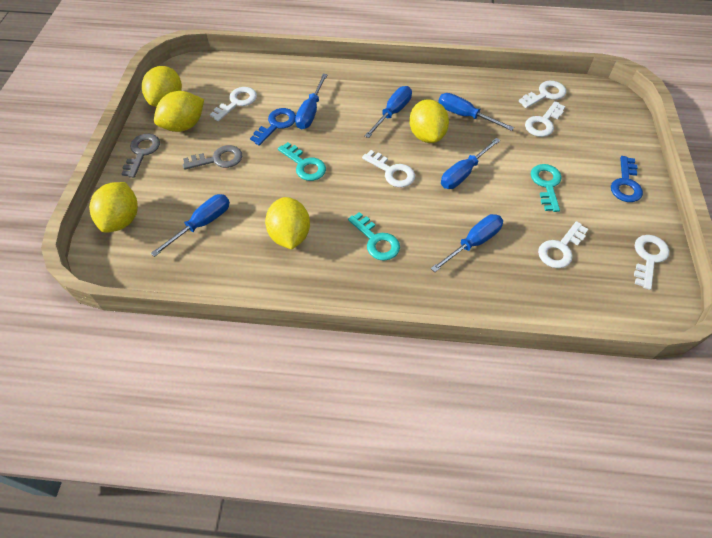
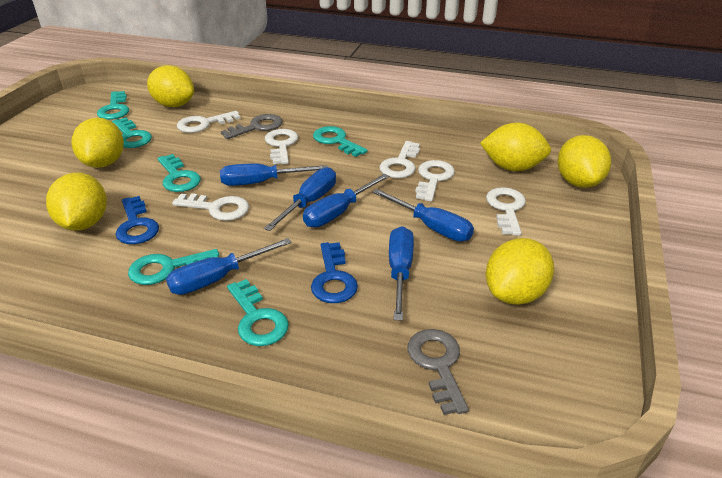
turquoise key: 3 -> 6
yellow lemon: 5 -> 6

